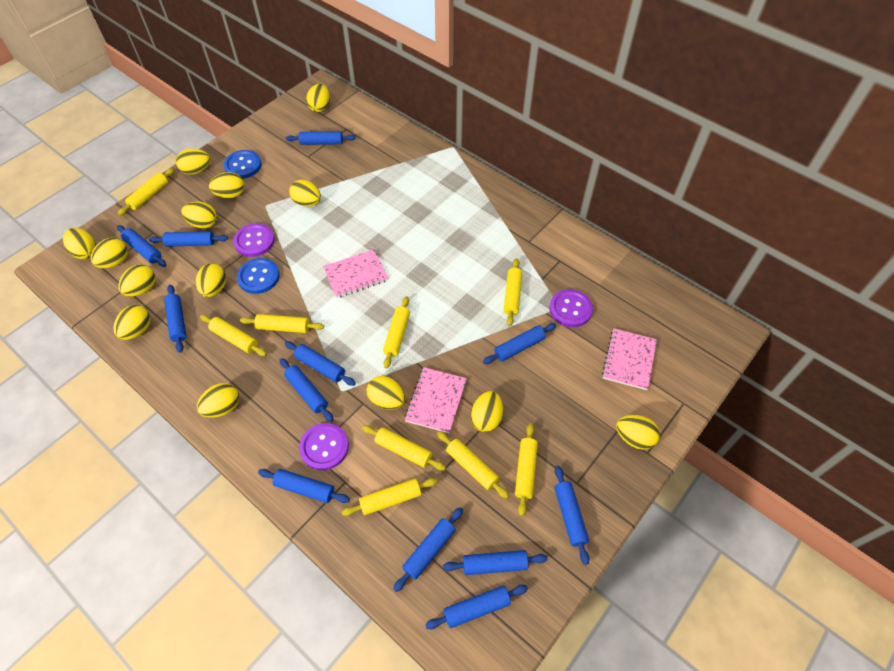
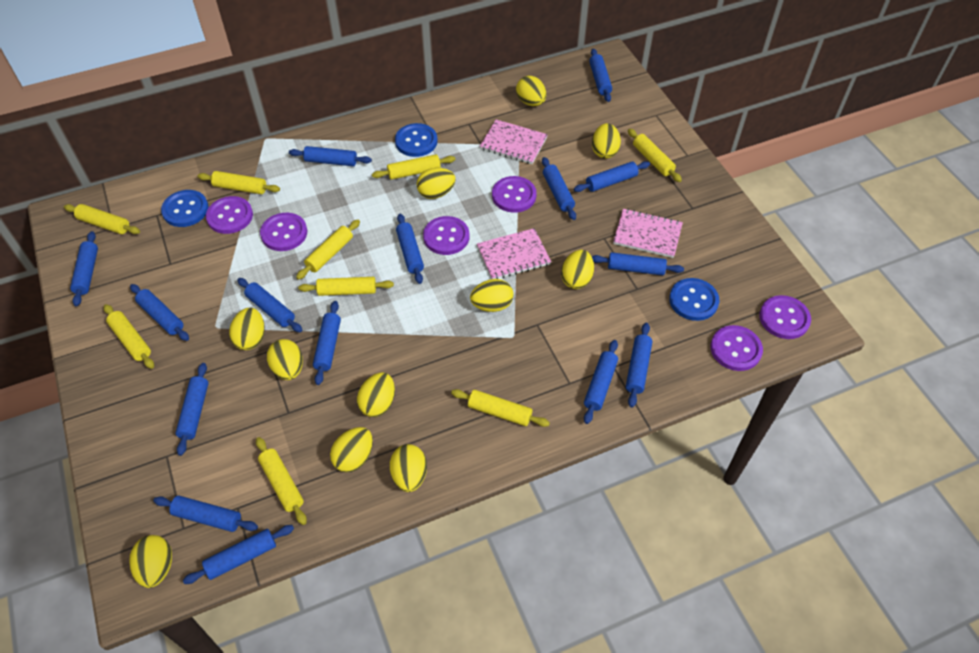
blue button: 2 -> 3
blue rolling pin: 12 -> 15
purple button: 3 -> 6
yellow egg: 14 -> 11

